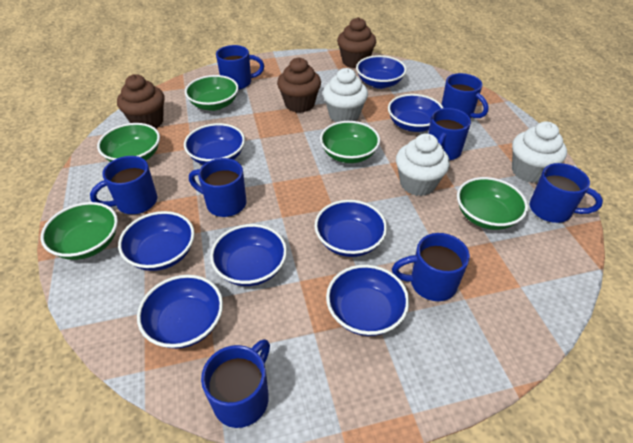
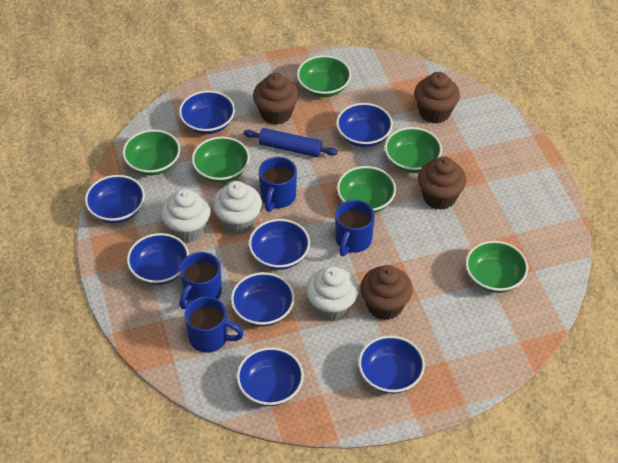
blue mug: 8 -> 4
blue rolling pin: 0 -> 1
brown cupcake: 3 -> 4
green bowl: 5 -> 6

